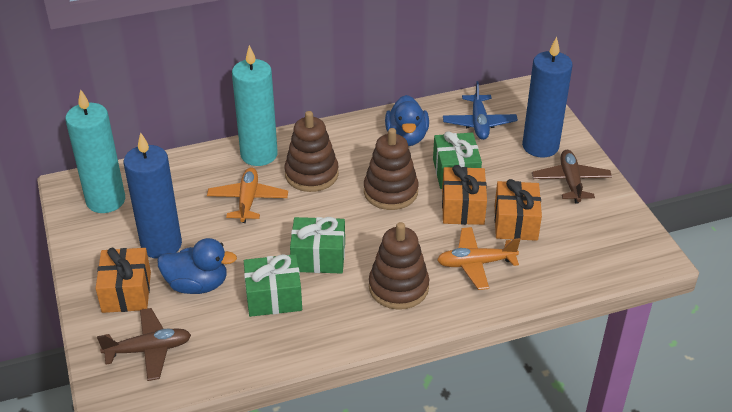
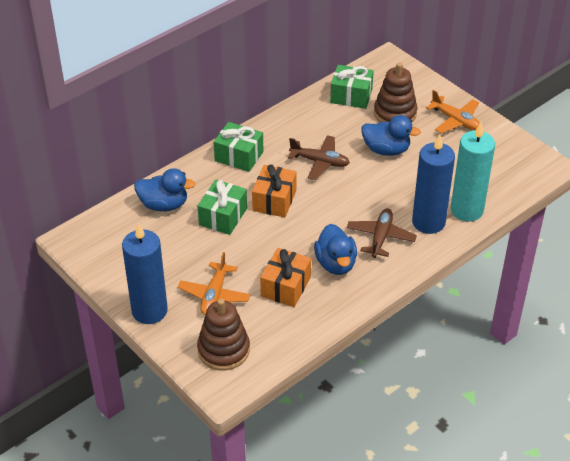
blue duck: 2 -> 3
blue plane: 1 -> 0
brown stacking toy: 3 -> 2
orange gift: 3 -> 2
turquoise candle: 2 -> 1

